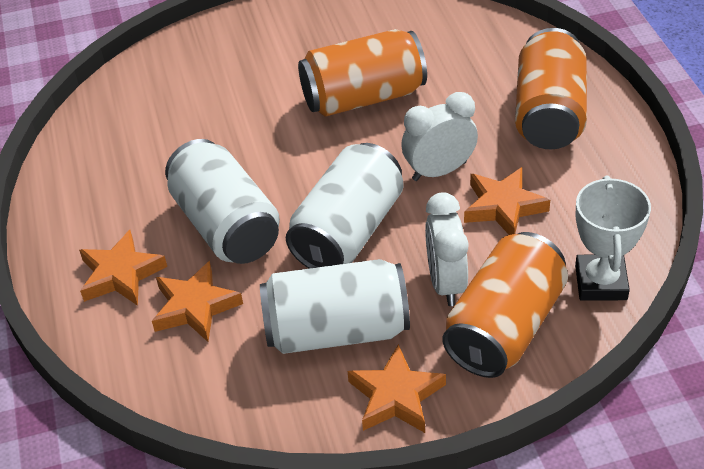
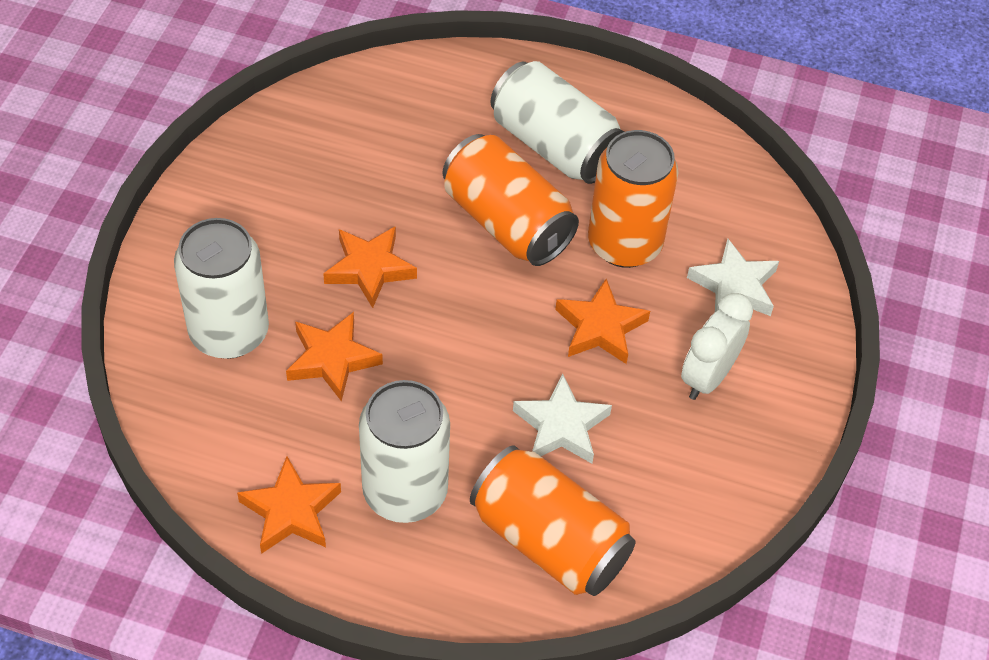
white clock: 2 -> 1
white star: 0 -> 2
white trophy: 1 -> 0

